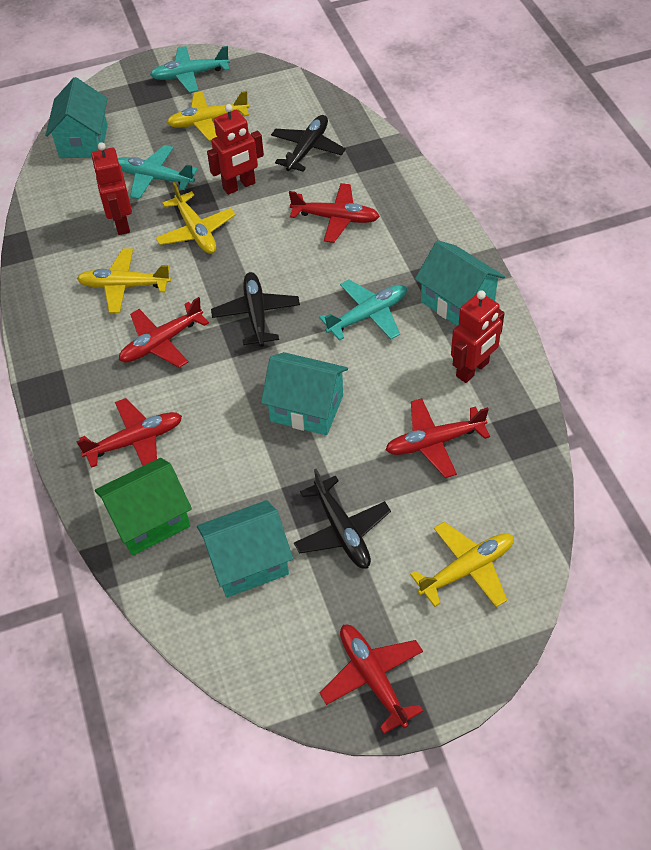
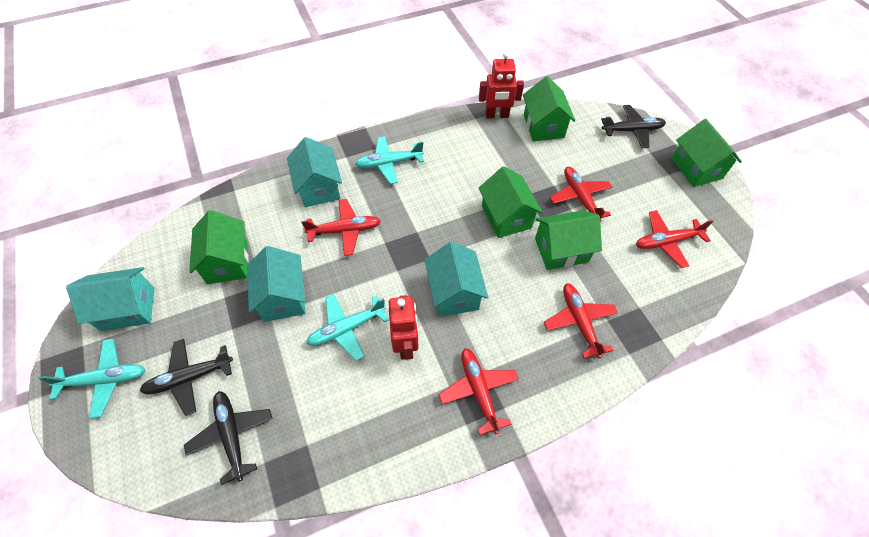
green house: 1 -> 5
red robot: 3 -> 2
yellow plane: 4 -> 0

